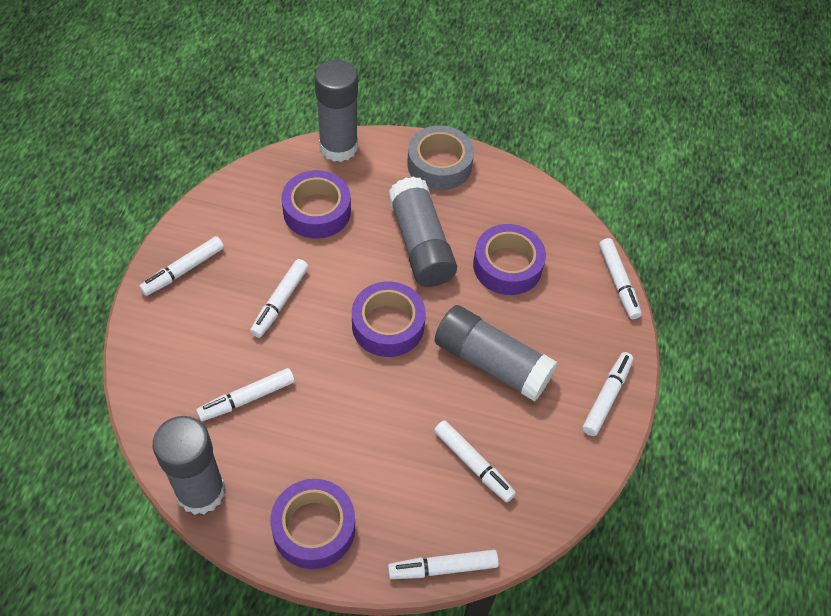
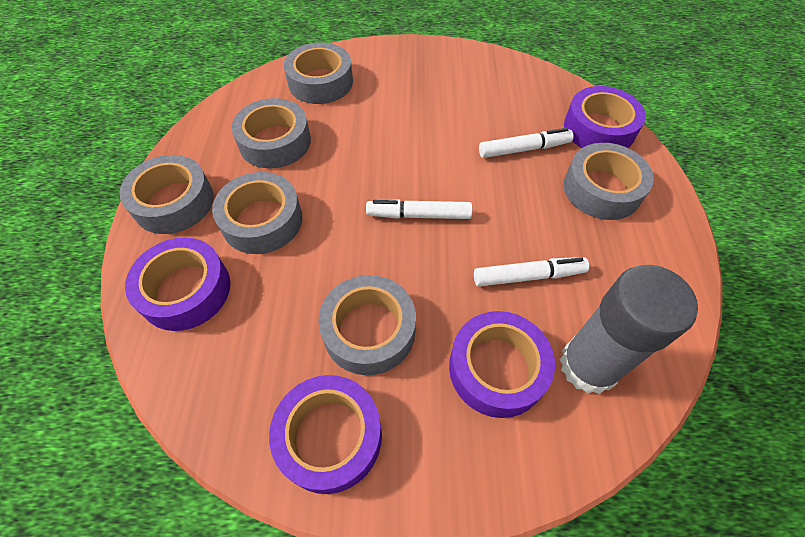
grey glue stick: 4 -> 1
grey tape: 1 -> 6
white marker: 7 -> 3

